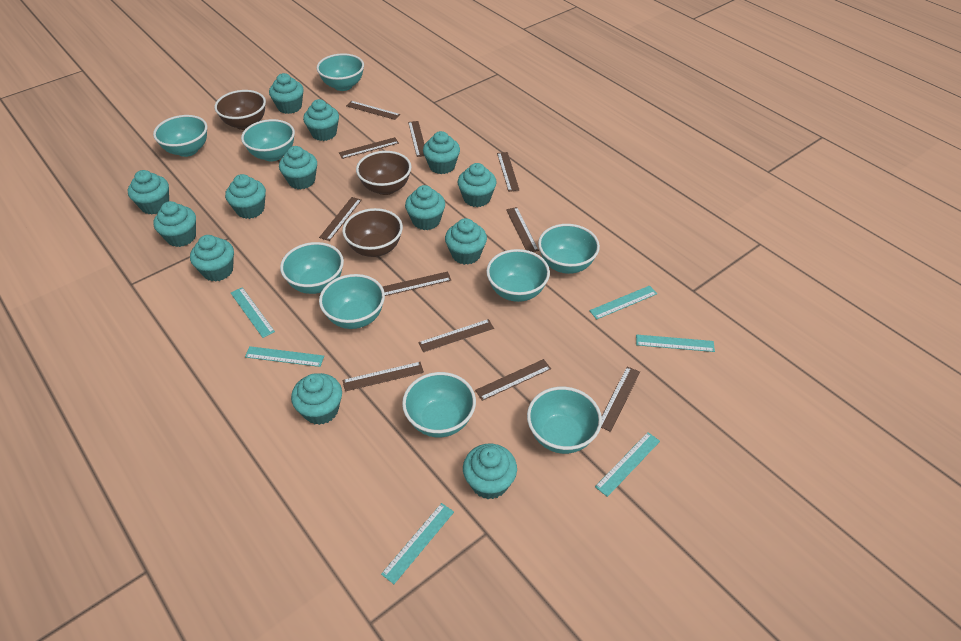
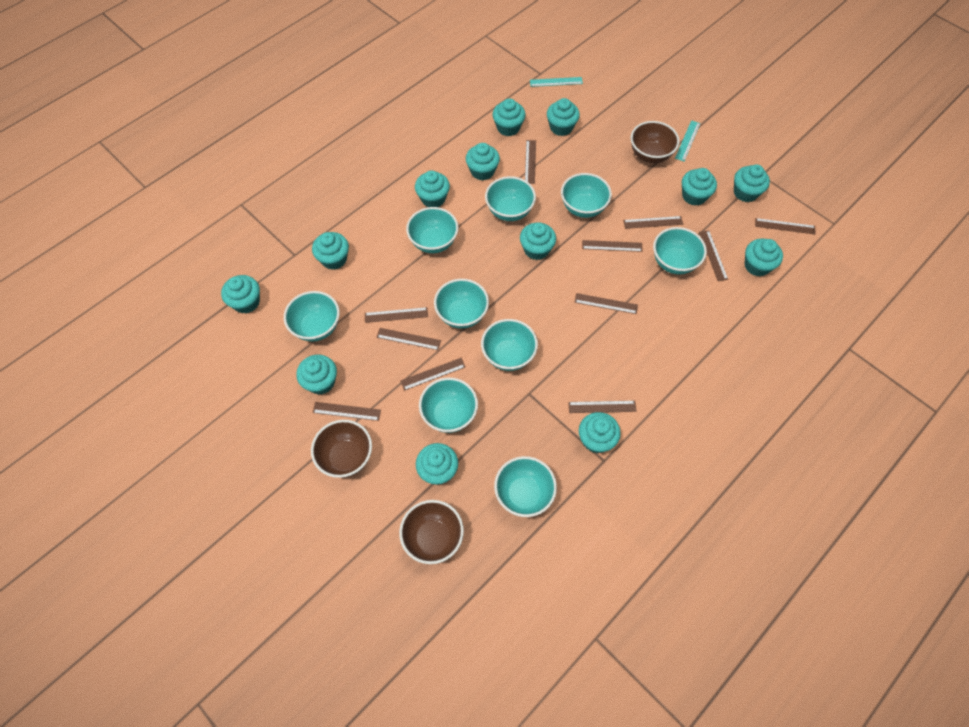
turquoise ruler: 6 -> 2

